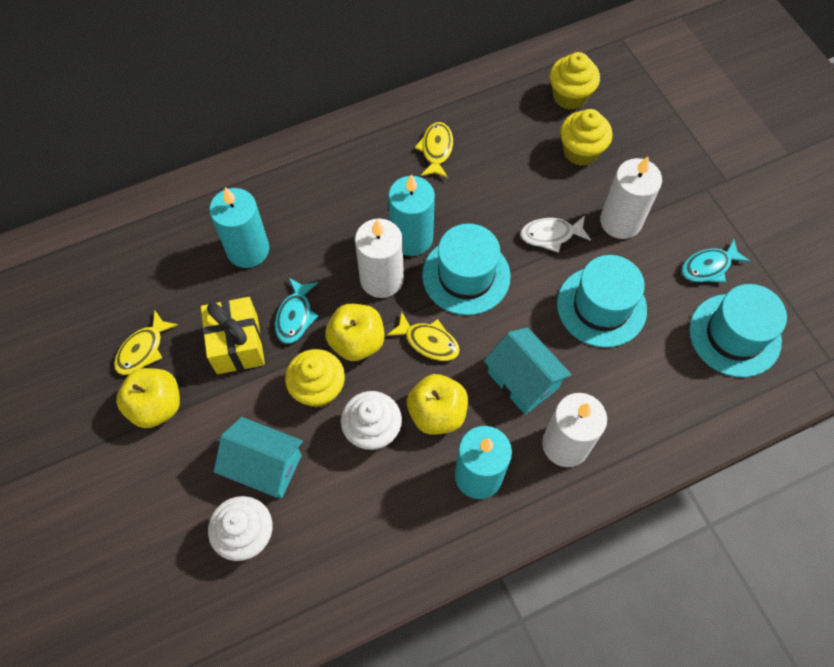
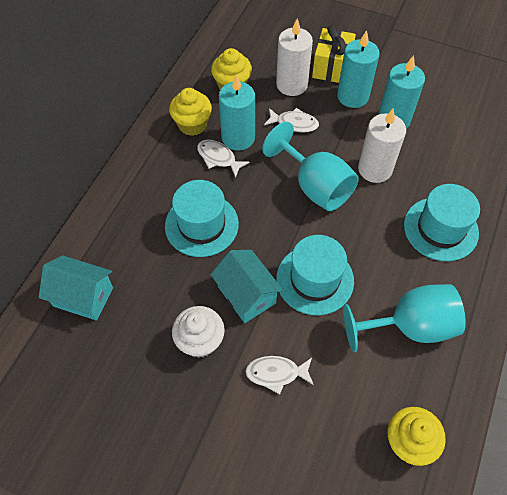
turquoise fish: 2 -> 0
turquoise goblet: 0 -> 2
white candle: 3 -> 2
white cupcake: 2 -> 1
white fish: 1 -> 3
yellow apple: 3 -> 0
yellow fish: 3 -> 0

